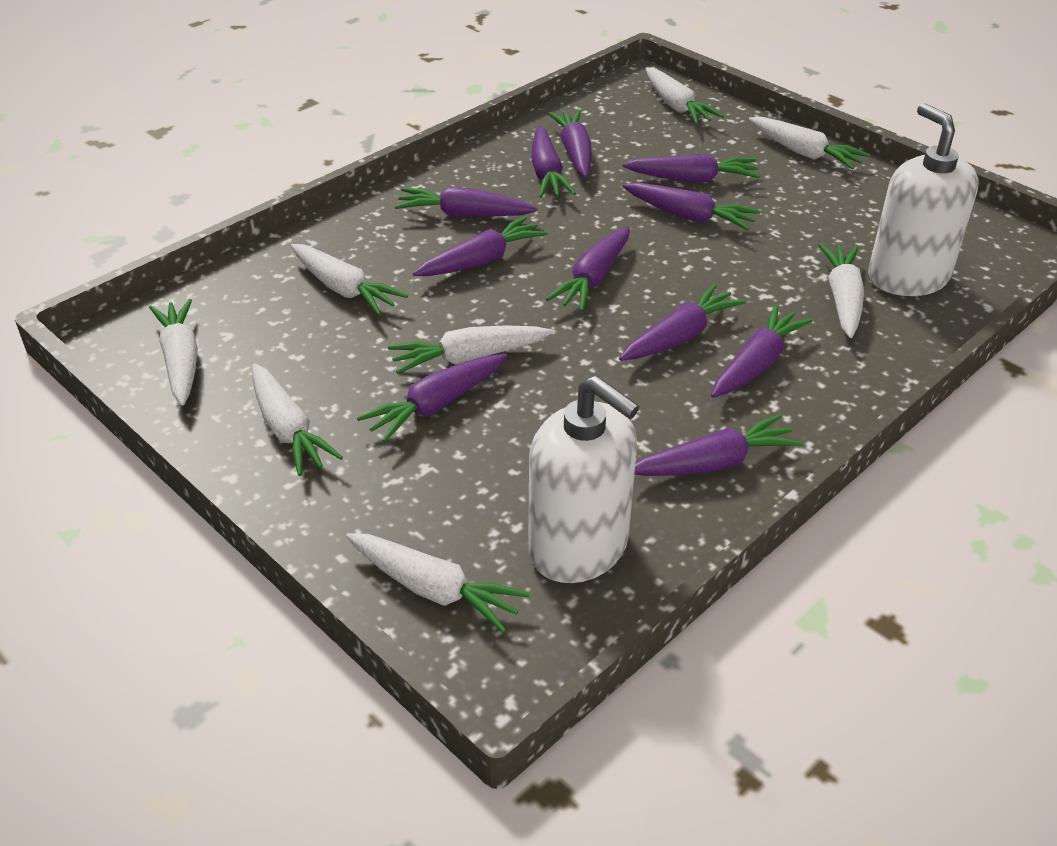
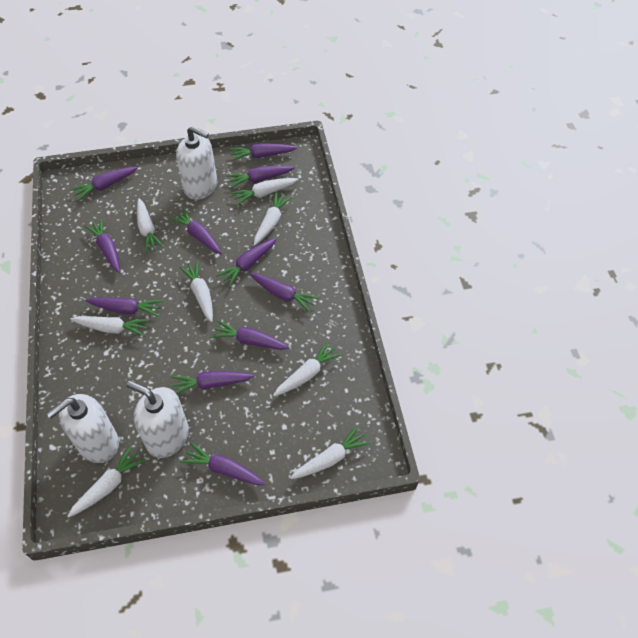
white soap dispenser: 2 -> 3

